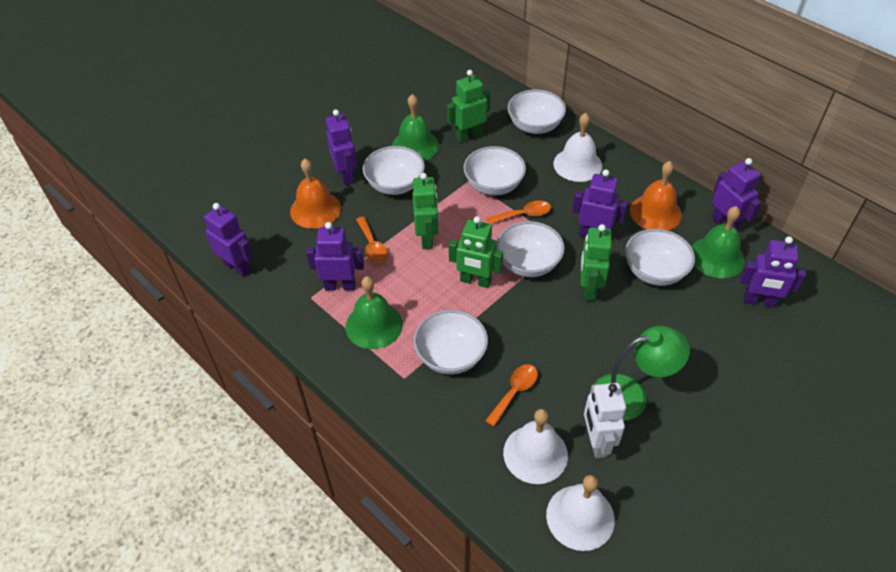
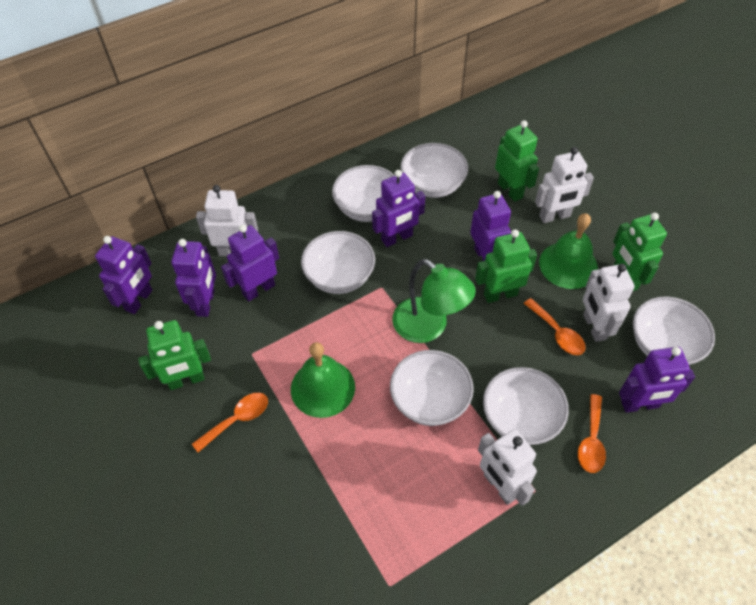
green bell: 3 -> 2
orange bell: 2 -> 0
white bell: 3 -> 0
white robot: 1 -> 4

